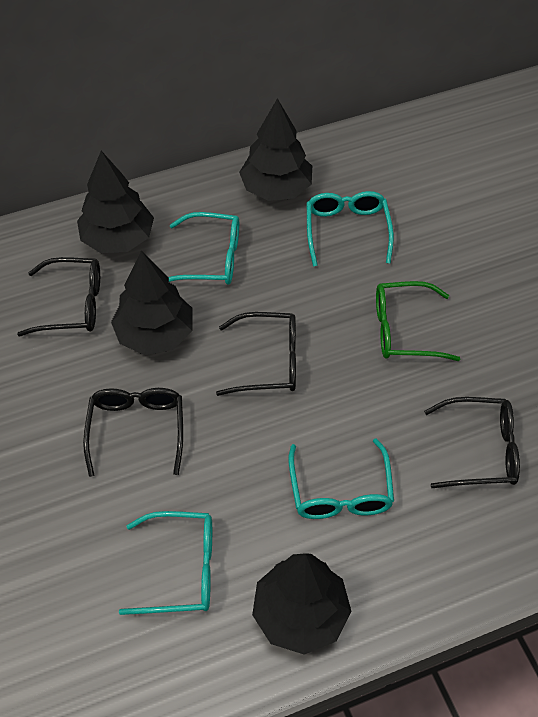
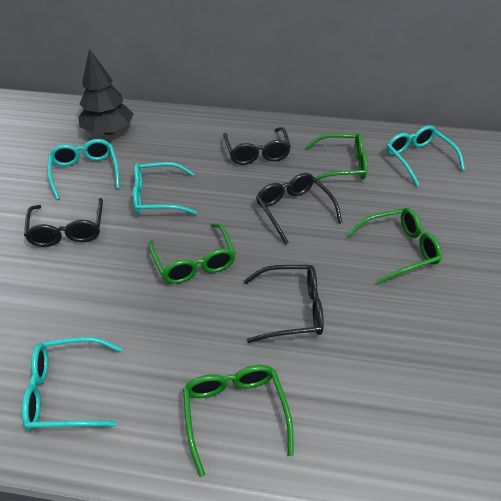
black tree: 4 -> 1
green glasses: 1 -> 4

